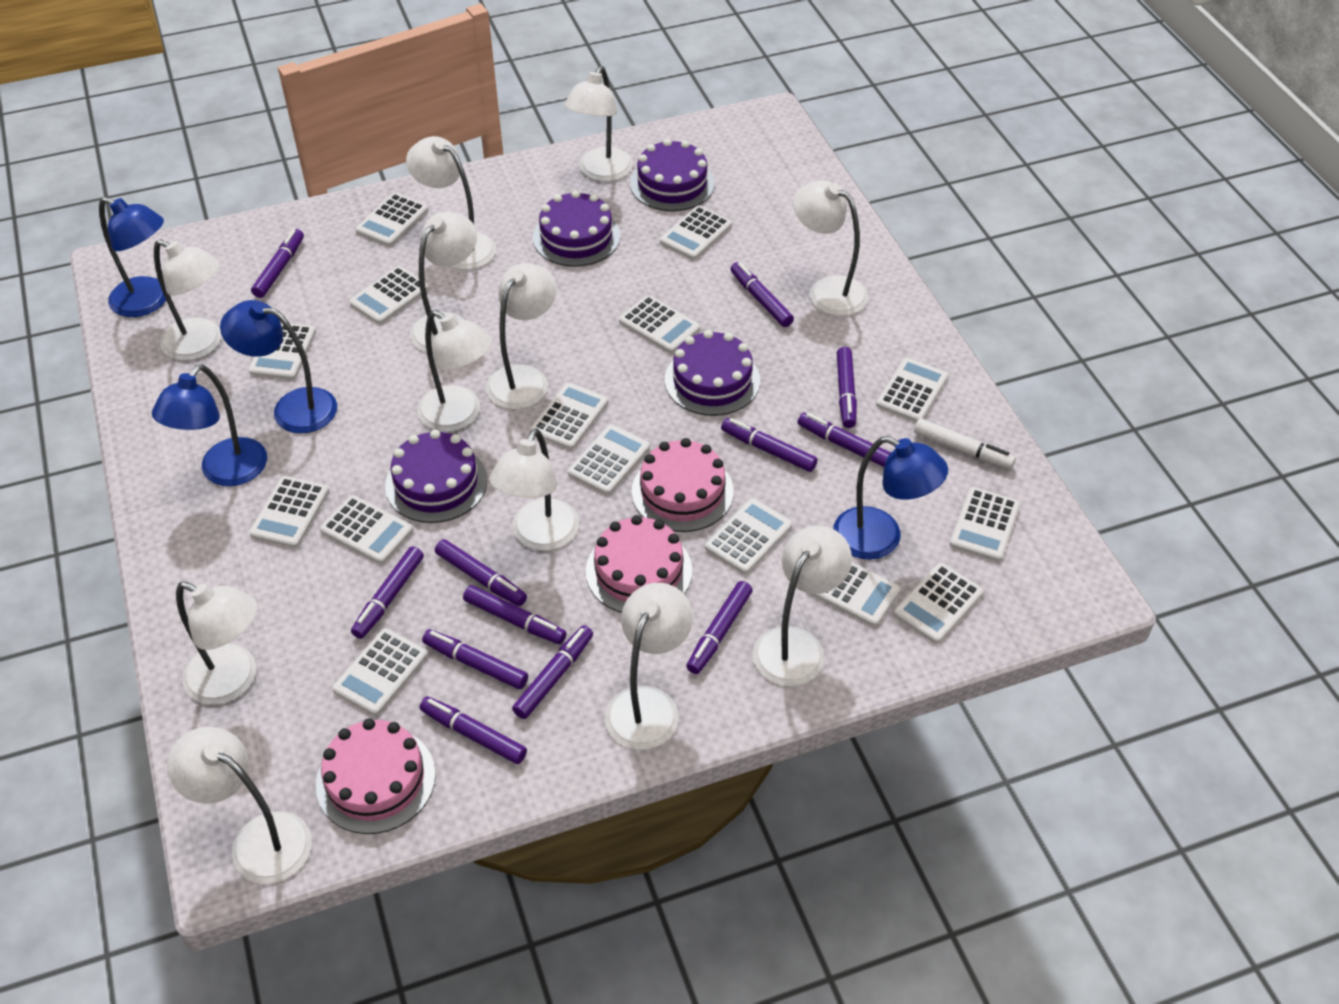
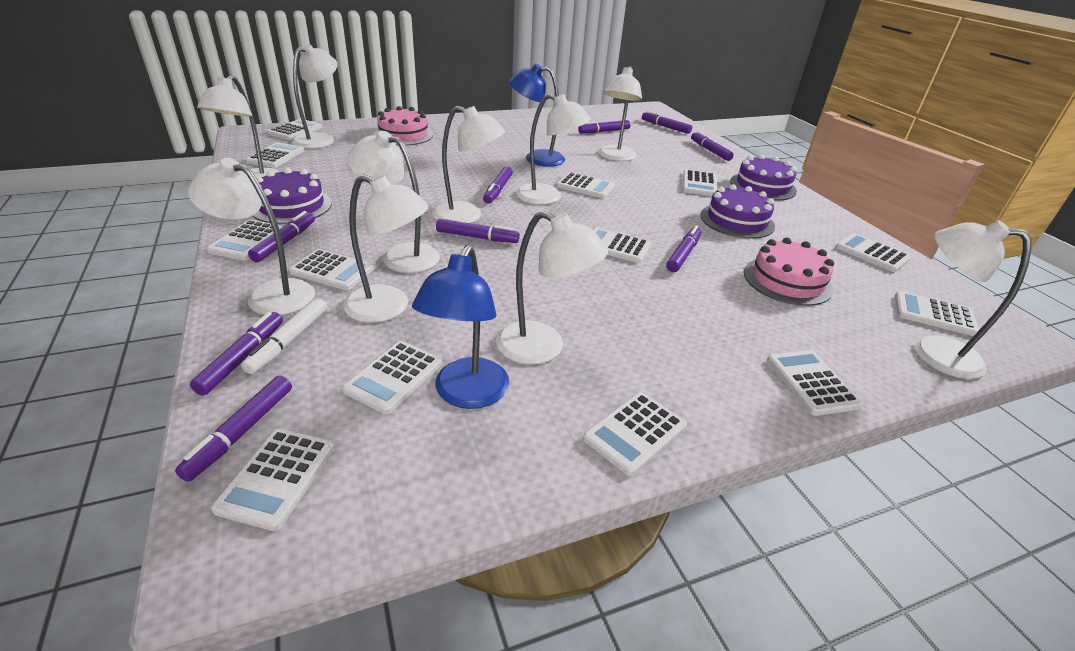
blue lamp: 4 -> 2
pink cake: 3 -> 2
purple cake: 4 -> 3
purple marker: 12 -> 9
white calculator: 15 -> 13
white lamp: 12 -> 10

